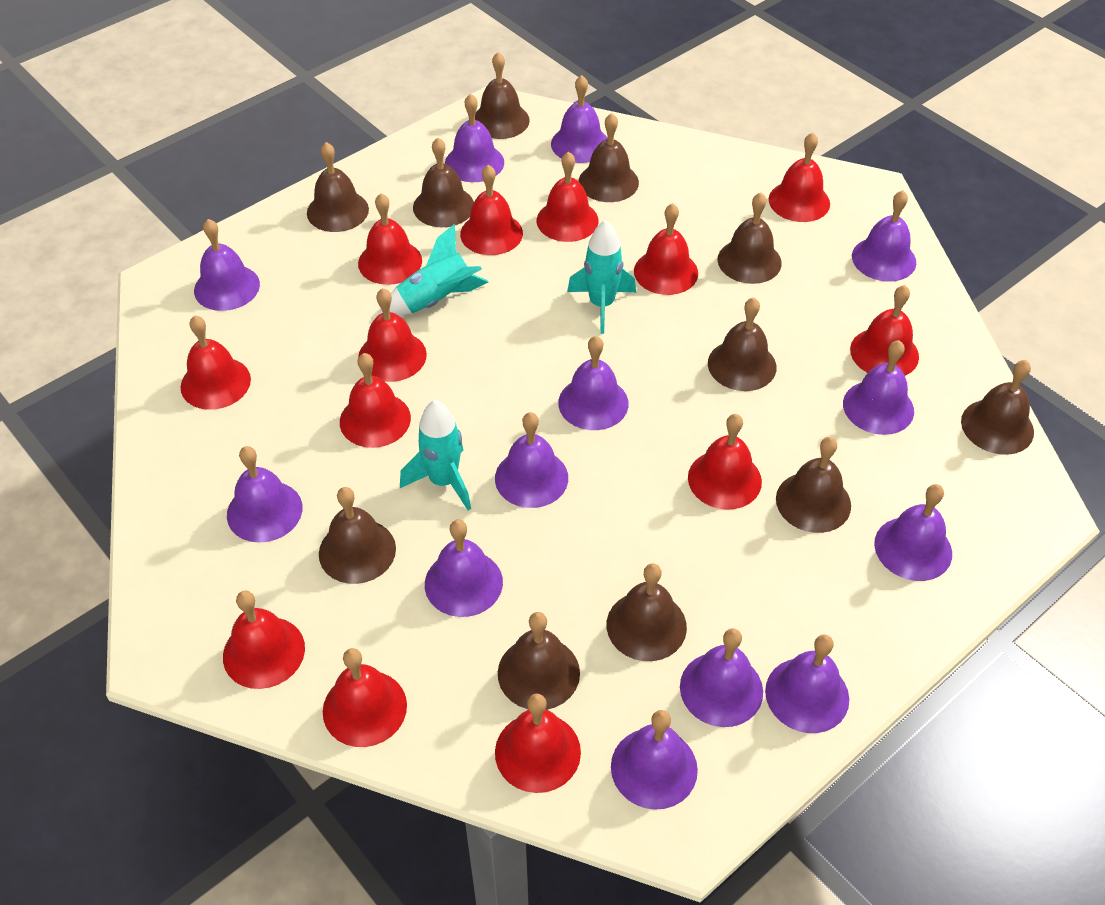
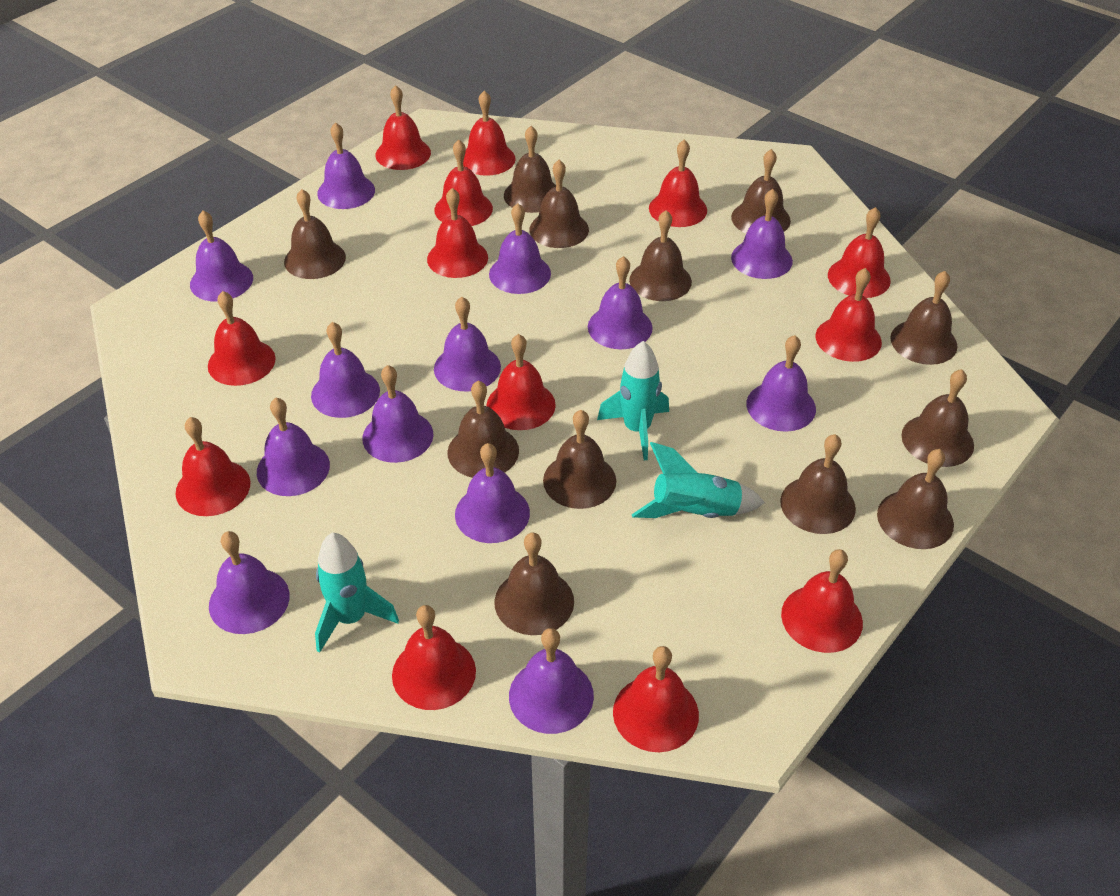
brown bell: 11 -> 12

